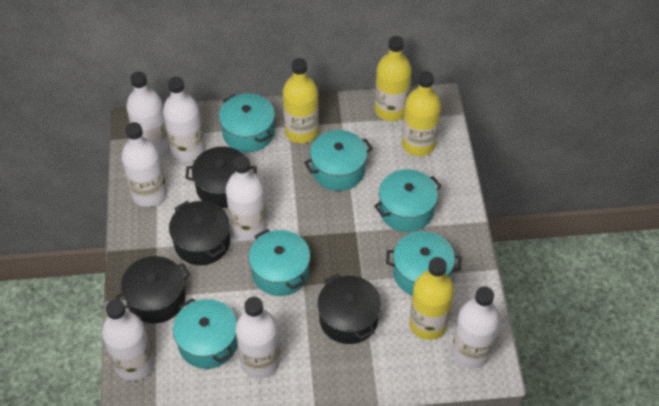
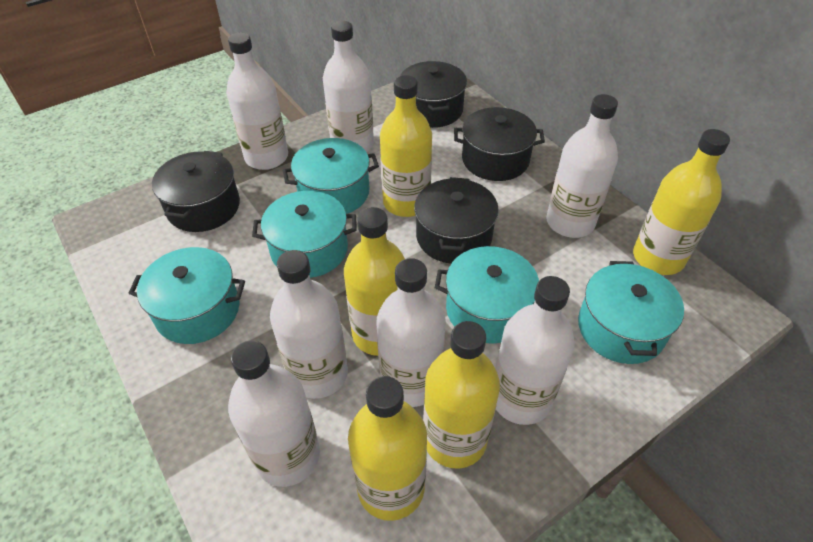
turquoise pot: 6 -> 5
yellow bottle: 4 -> 5

